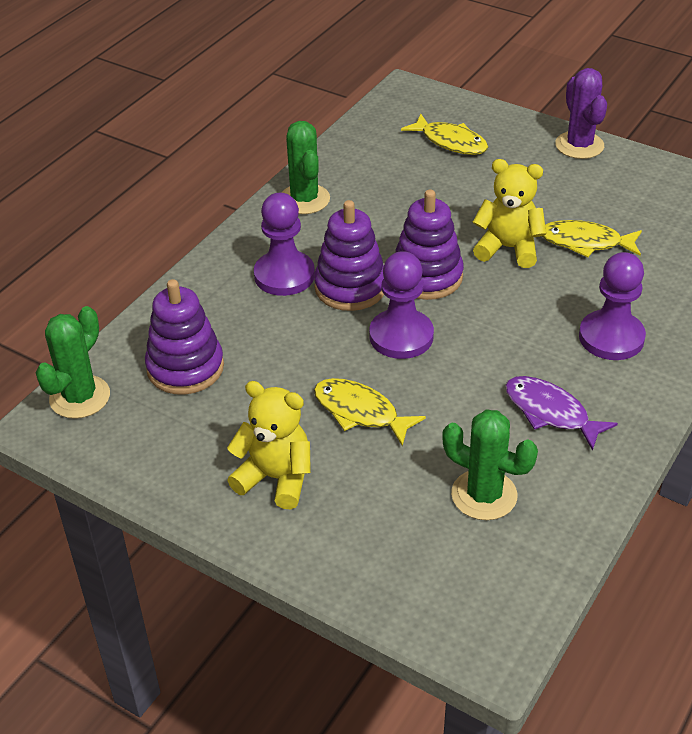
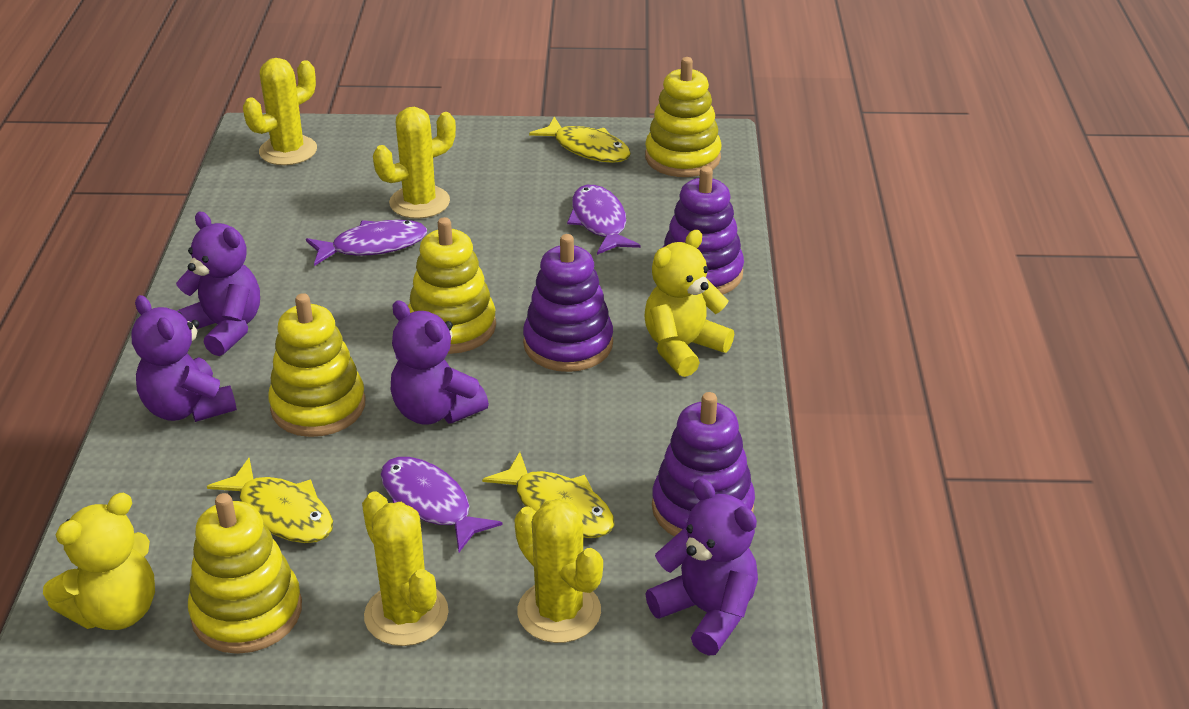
green cactus: 3 -> 0
purple cactus: 1 -> 0
purple fish: 1 -> 3
purple pawn: 3 -> 0
purple teddy bear: 0 -> 4
yellow cactus: 0 -> 4
yellow stacking toy: 0 -> 4

